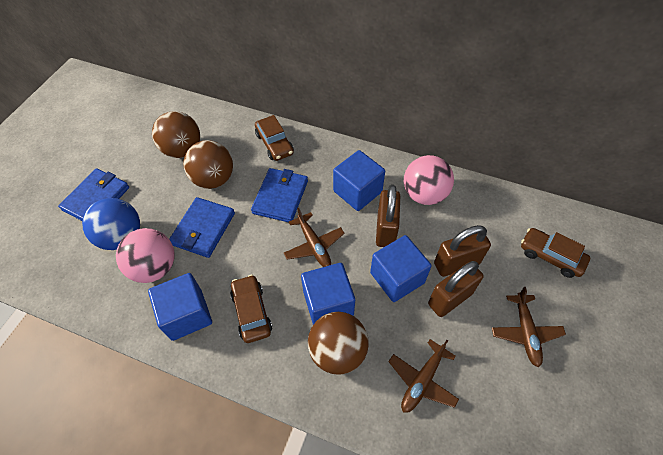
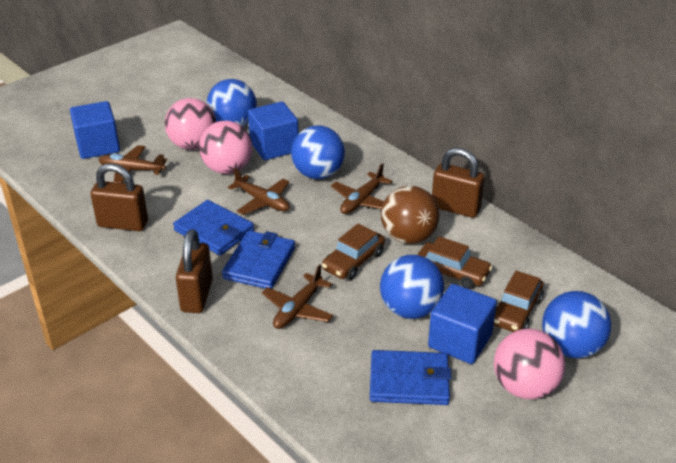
blue ball: 1 -> 4
blue cube: 4 -> 3
brown ball: 3 -> 1
brown plane: 3 -> 4
pink ball: 2 -> 3

